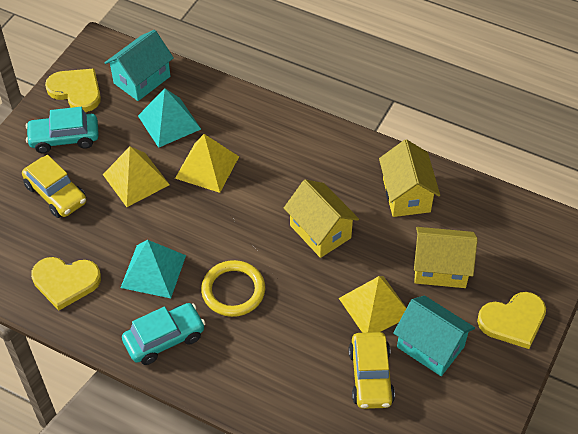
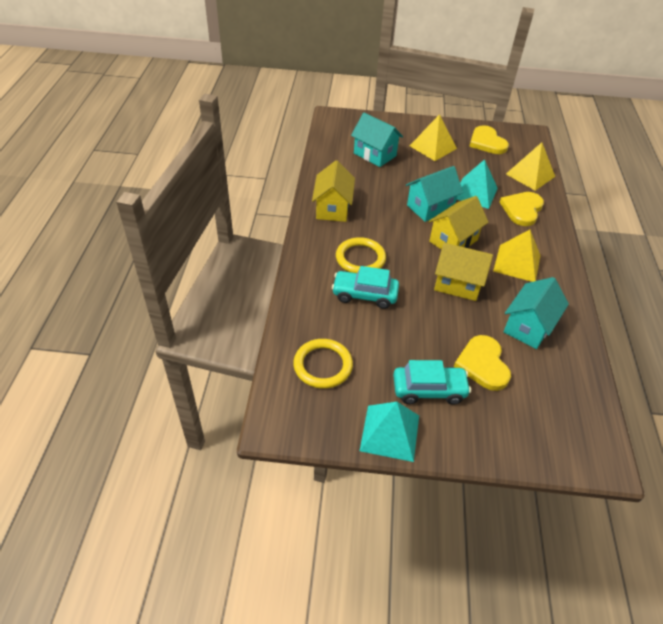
turquoise house: 2 -> 3
yellow car: 2 -> 0
yellow ring: 1 -> 2

